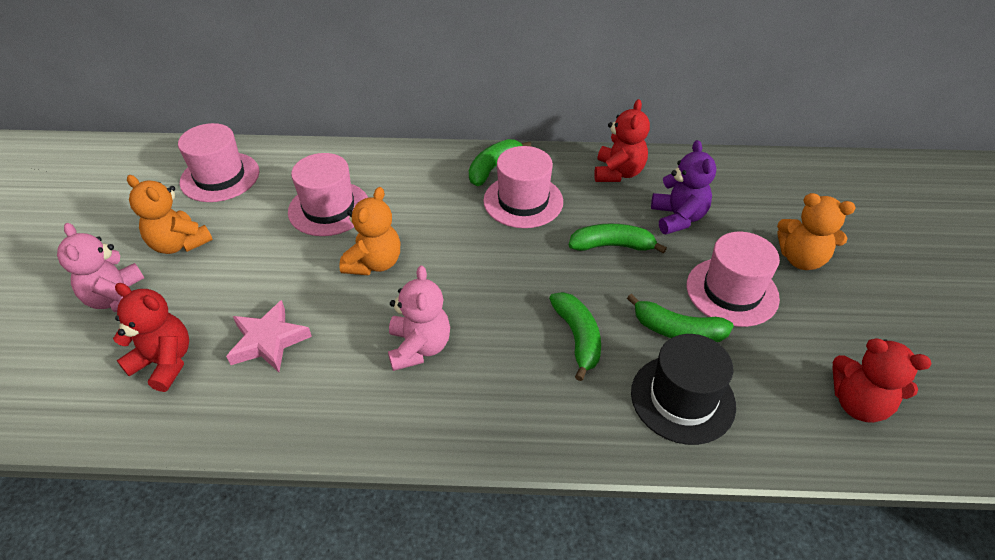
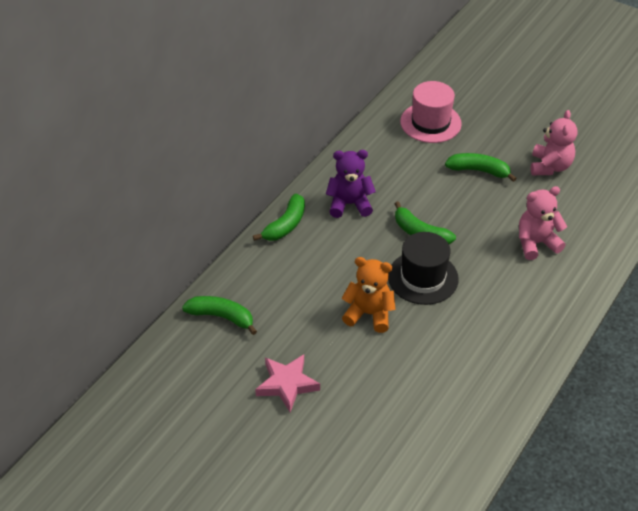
orange teddy bear: 3 -> 1
pink hat: 4 -> 1
red teddy bear: 3 -> 0

